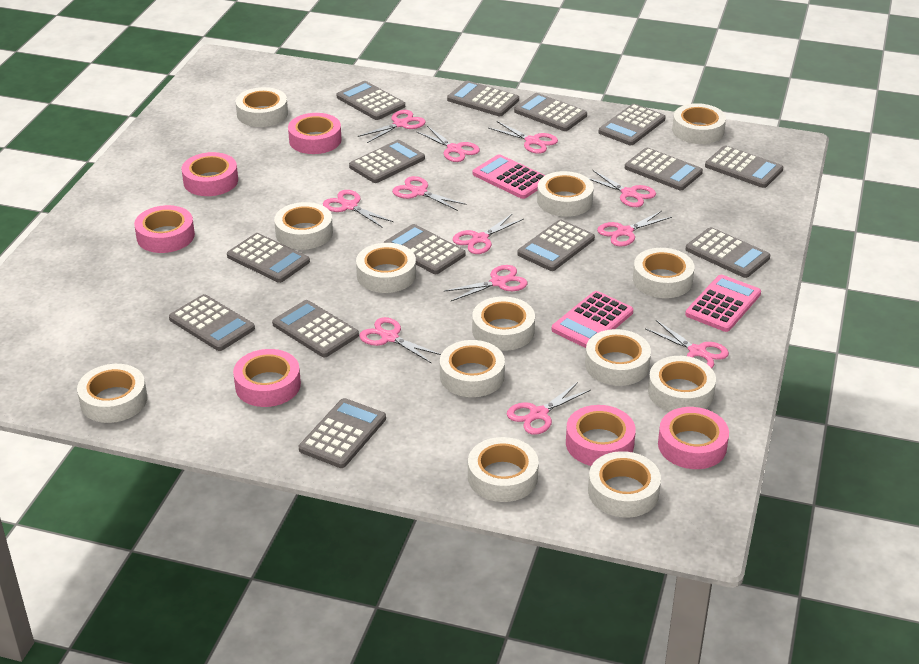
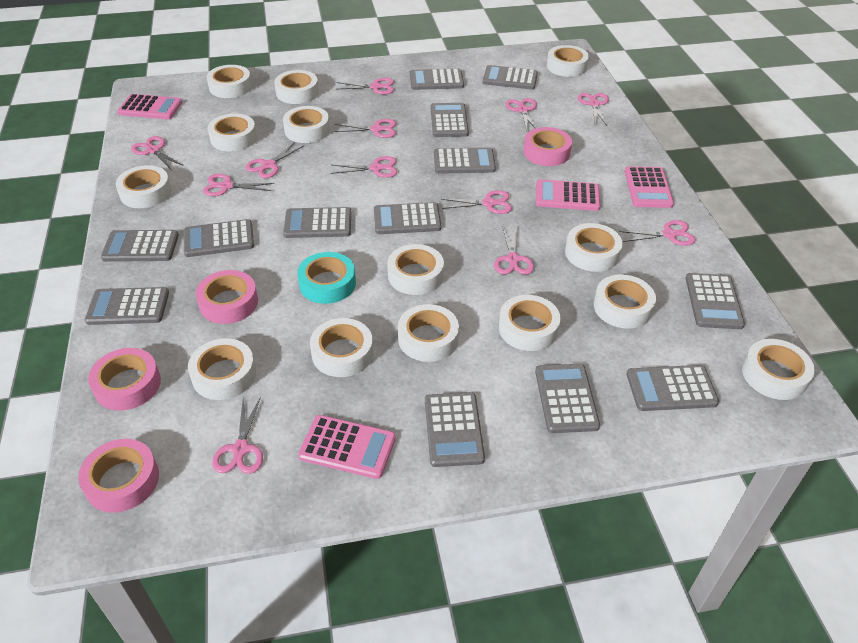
grey calculator: 14 -> 13
pink calculator: 3 -> 4
pink tape: 6 -> 4
turquoise tape: 0 -> 1
white tape: 13 -> 14

